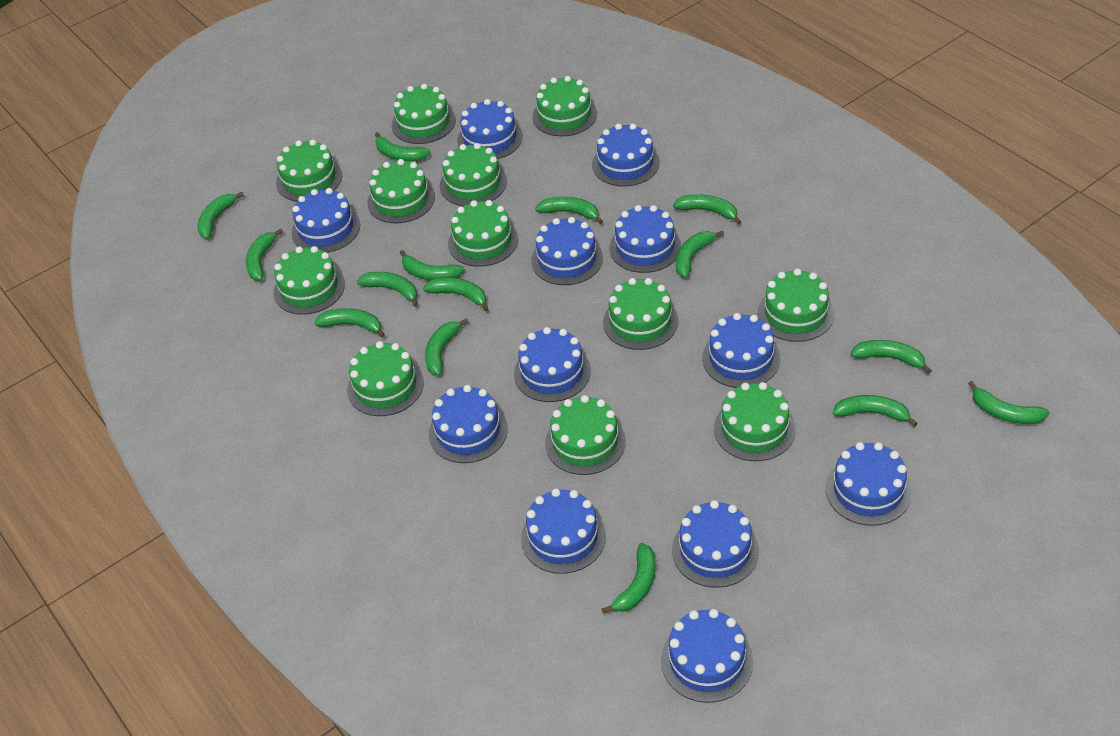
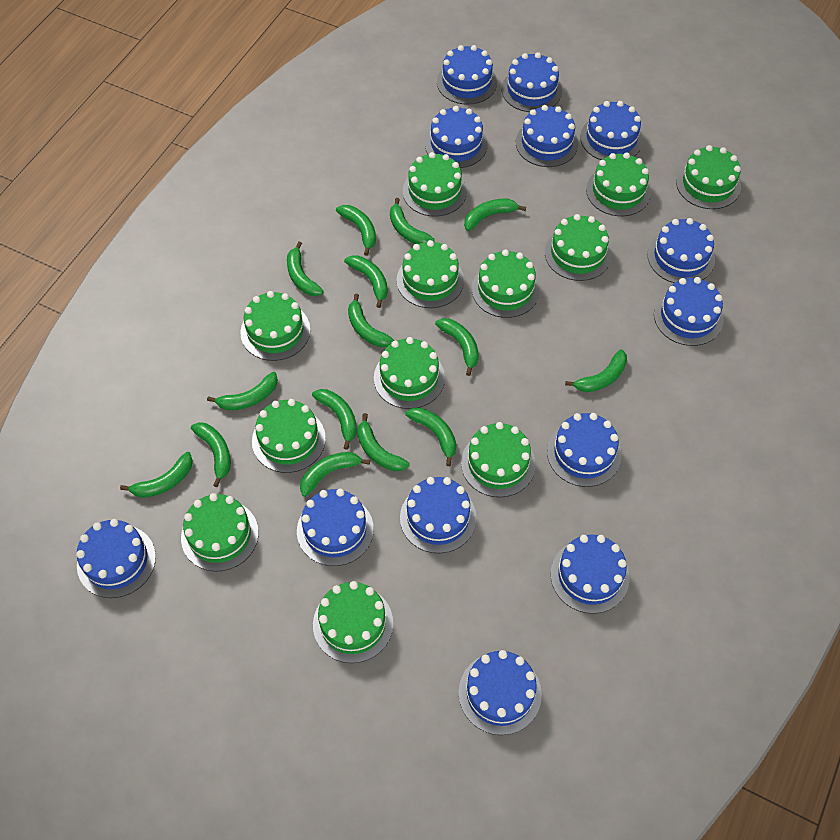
blue cake: 12 -> 13

